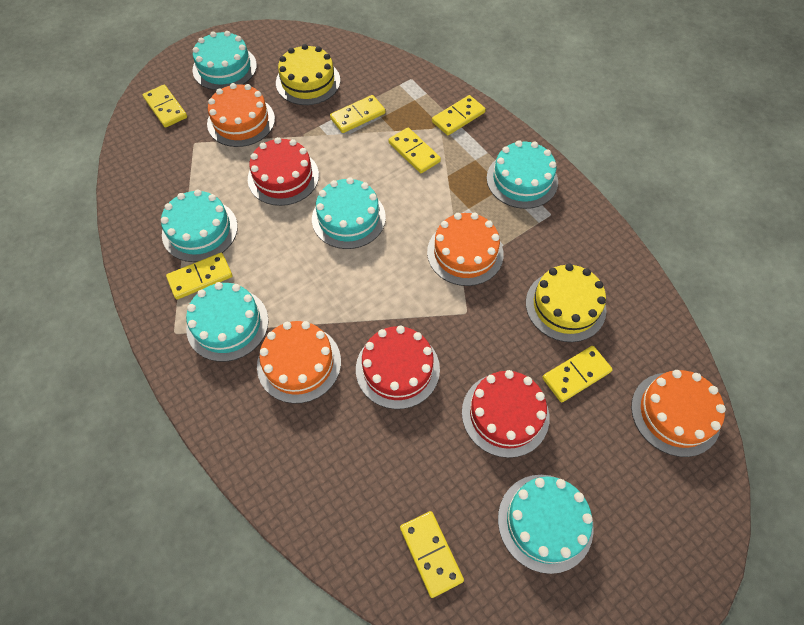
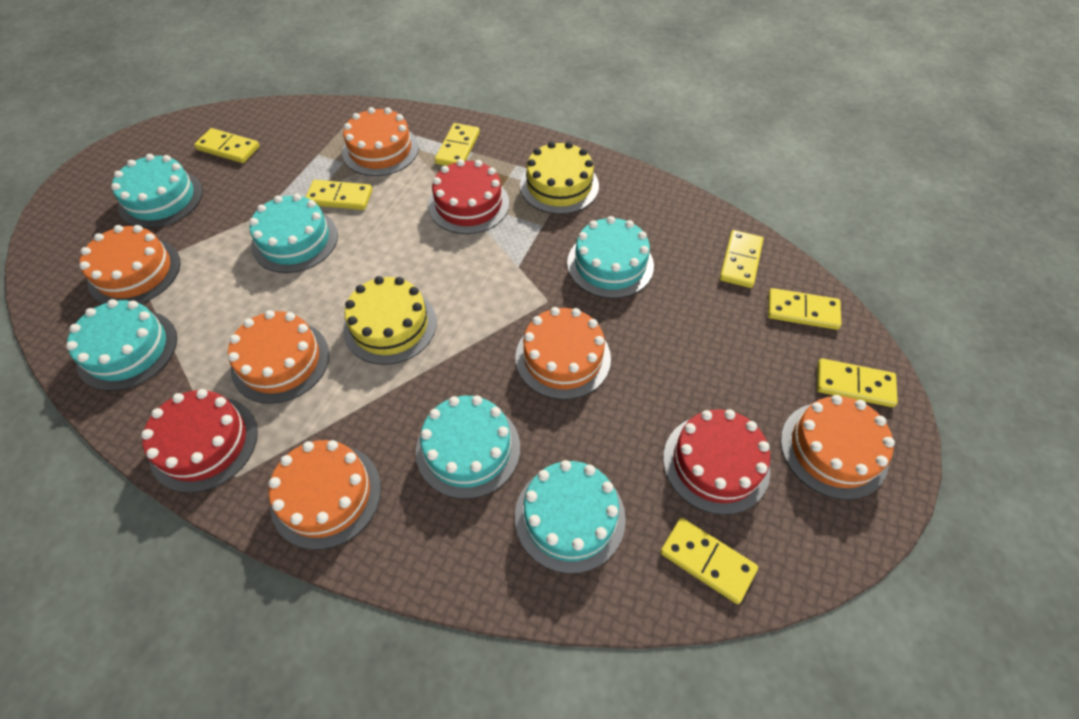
orange cake: 4 -> 6

